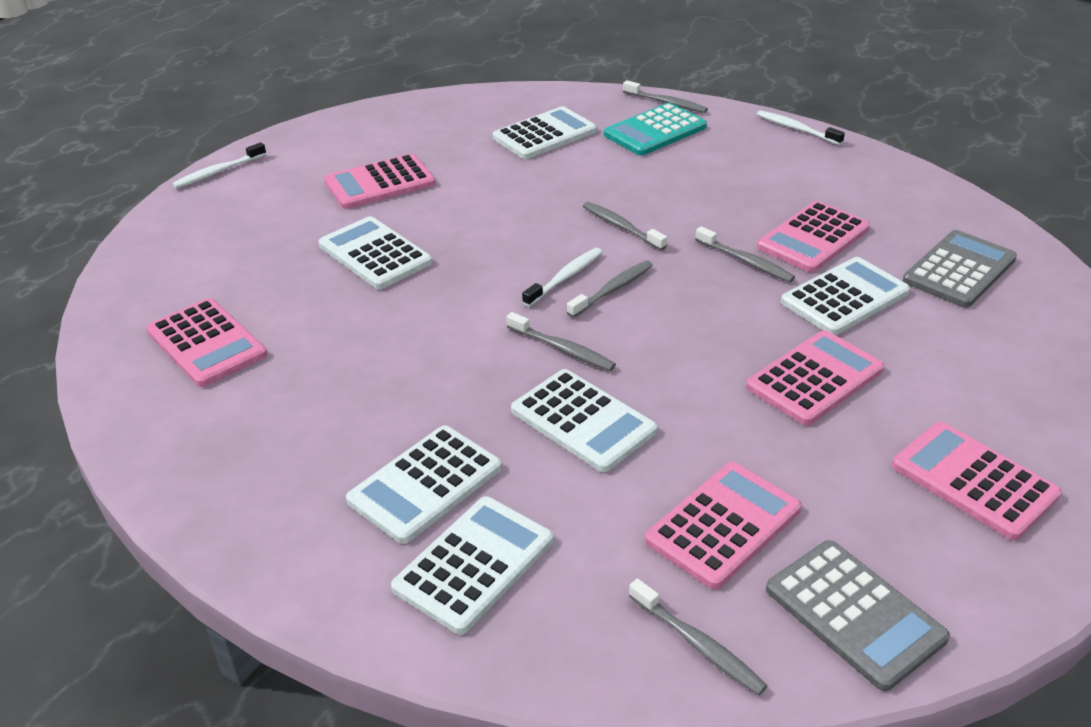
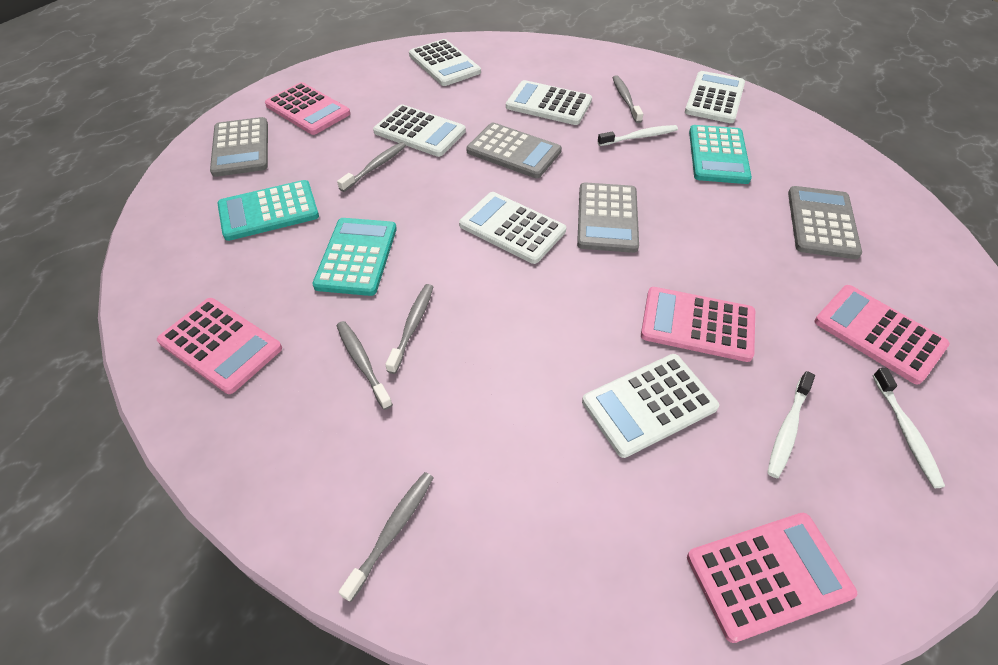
grey calculator: 2 -> 4
grey toothbrush: 6 -> 5
pink calculator: 6 -> 5
turquoise calculator: 1 -> 3

